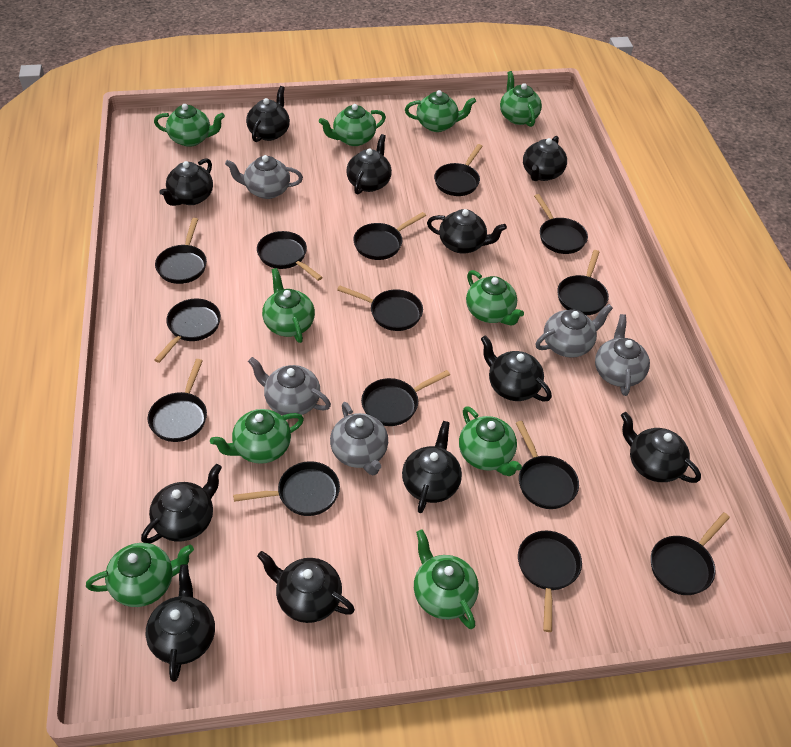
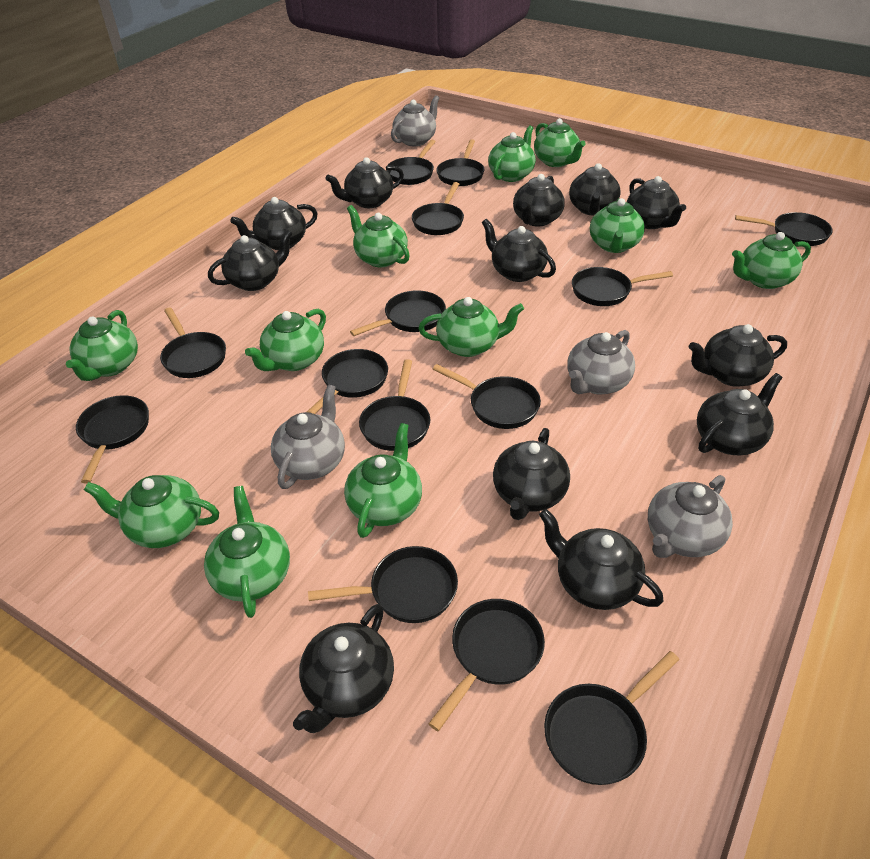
black teapot: 11 -> 12
green teapot: 10 -> 11
grey teapot: 5 -> 4

